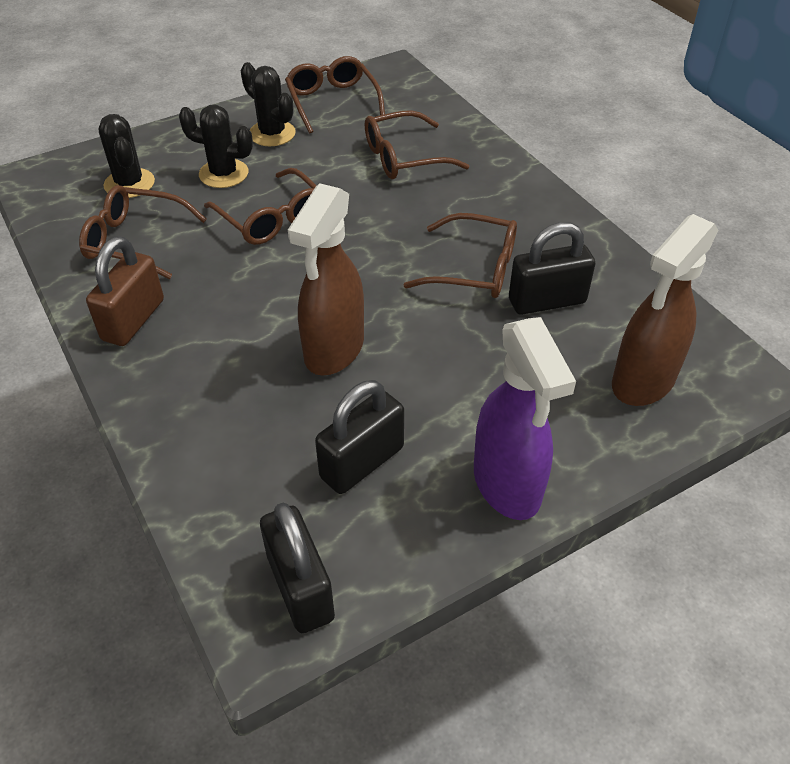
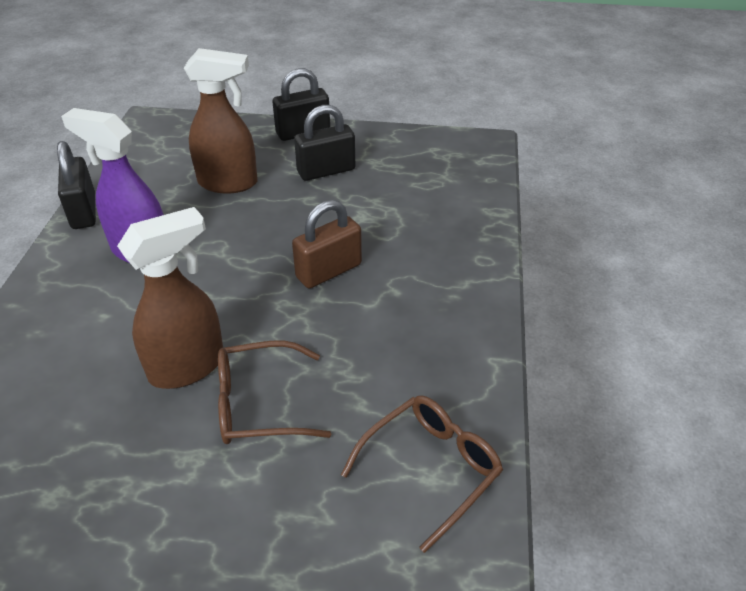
black cactus: 3 -> 0
brown glasses: 5 -> 2

